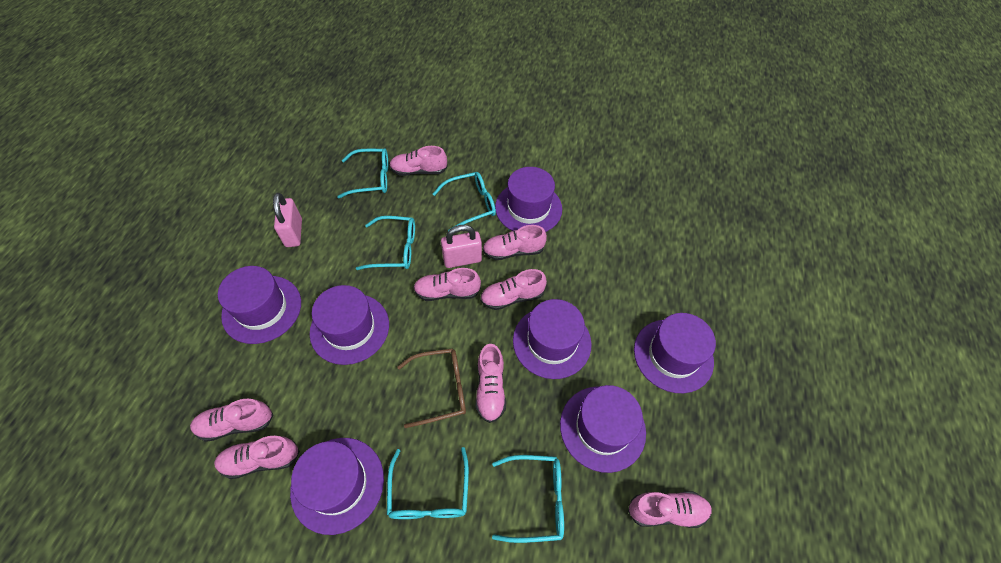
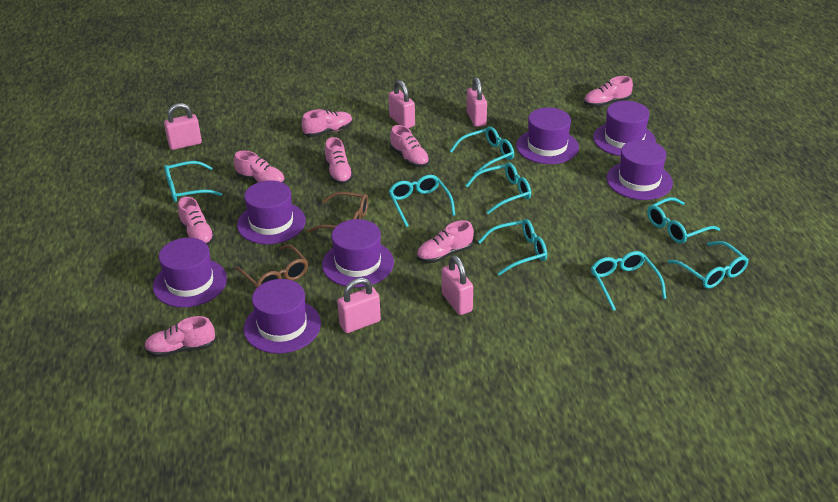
brown glasses: 1 -> 2
pink padlock: 2 -> 5
turquoise glasses: 5 -> 8

